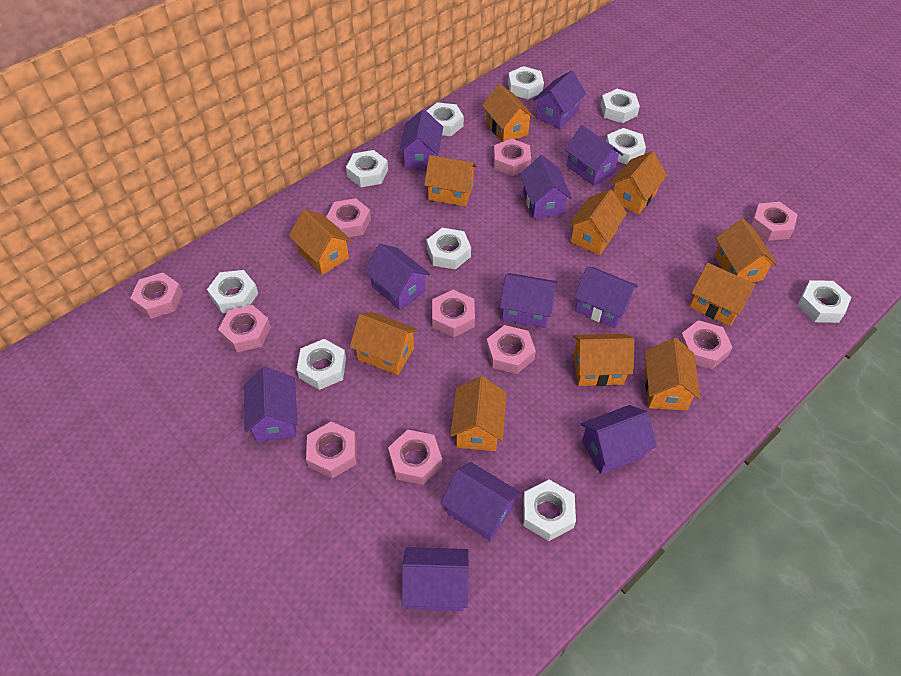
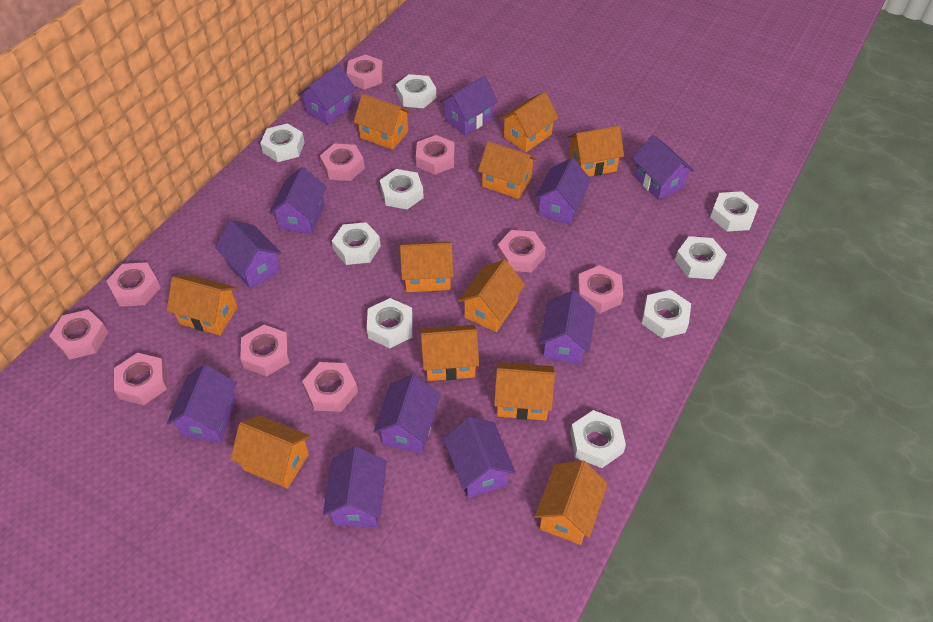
white nut: 10 -> 9

